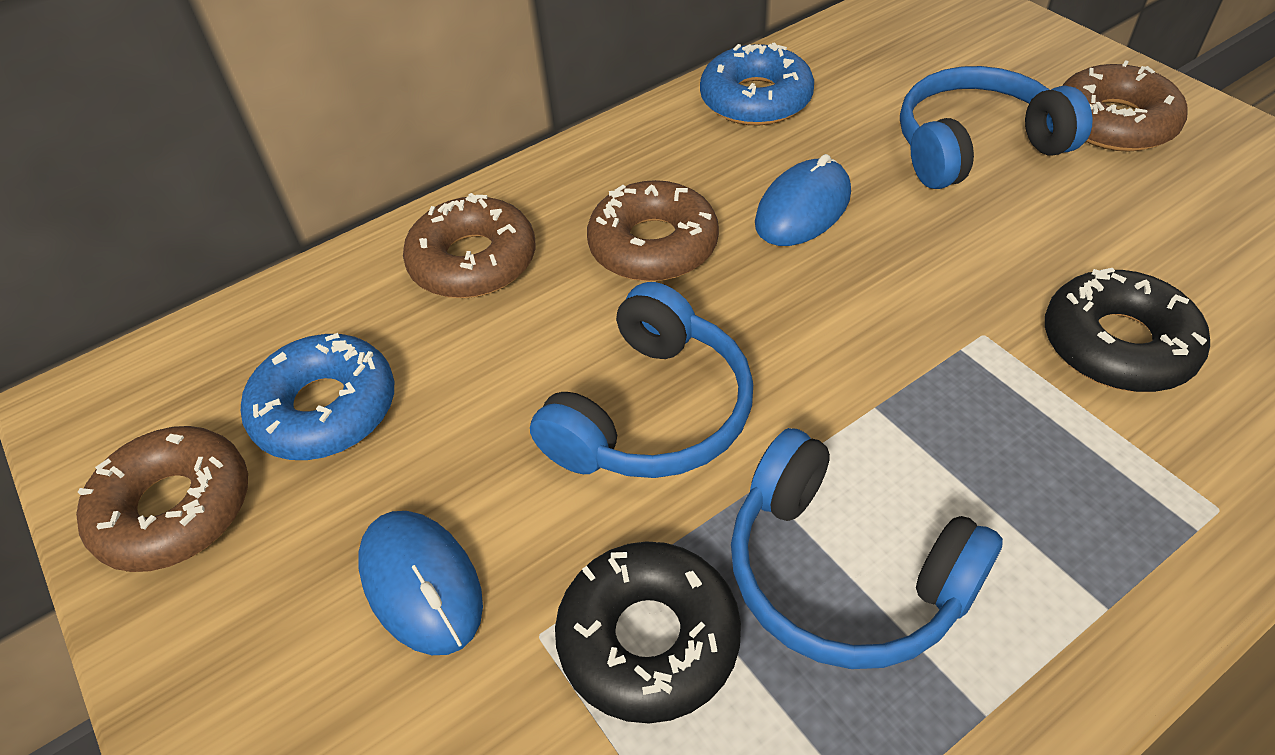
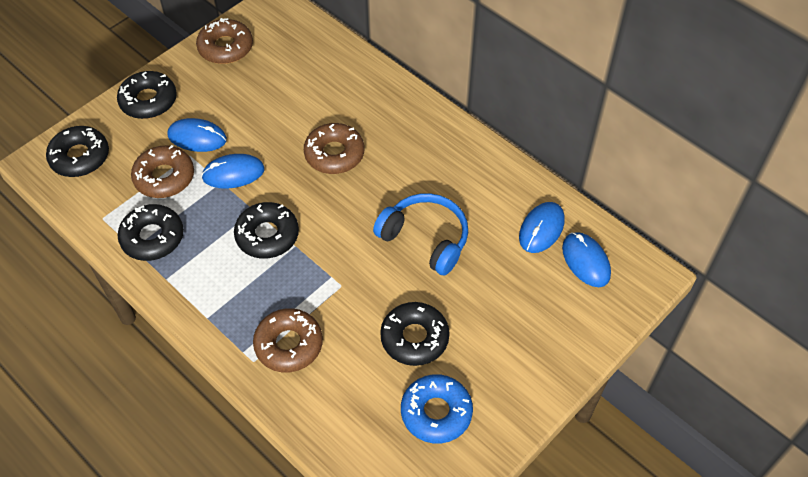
black donut: 2 -> 5
blue donut: 2 -> 1
blue headphones: 3 -> 1
blue mouse: 2 -> 4

